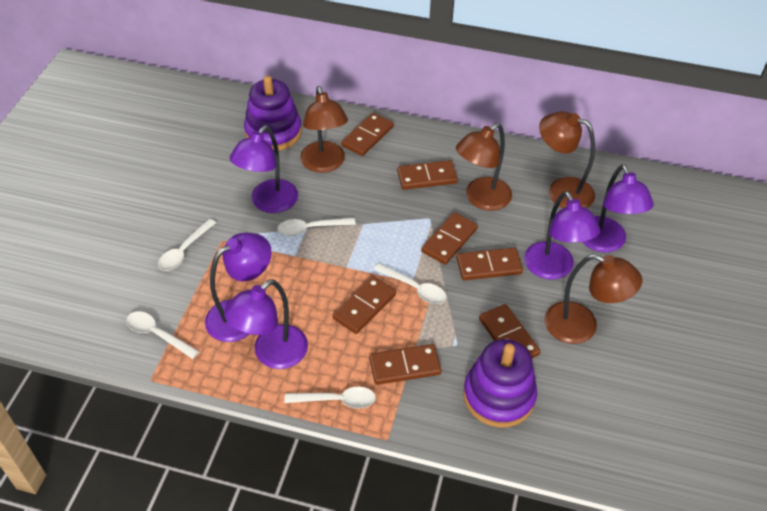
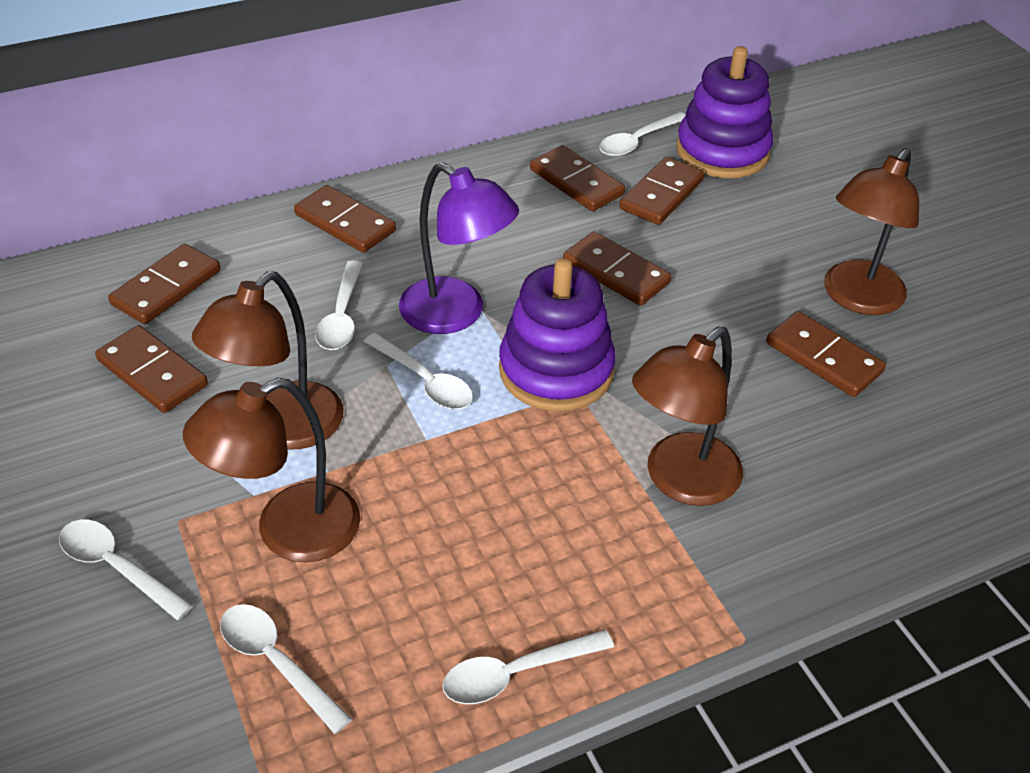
purple lamp: 5 -> 1
white spoon: 5 -> 6

